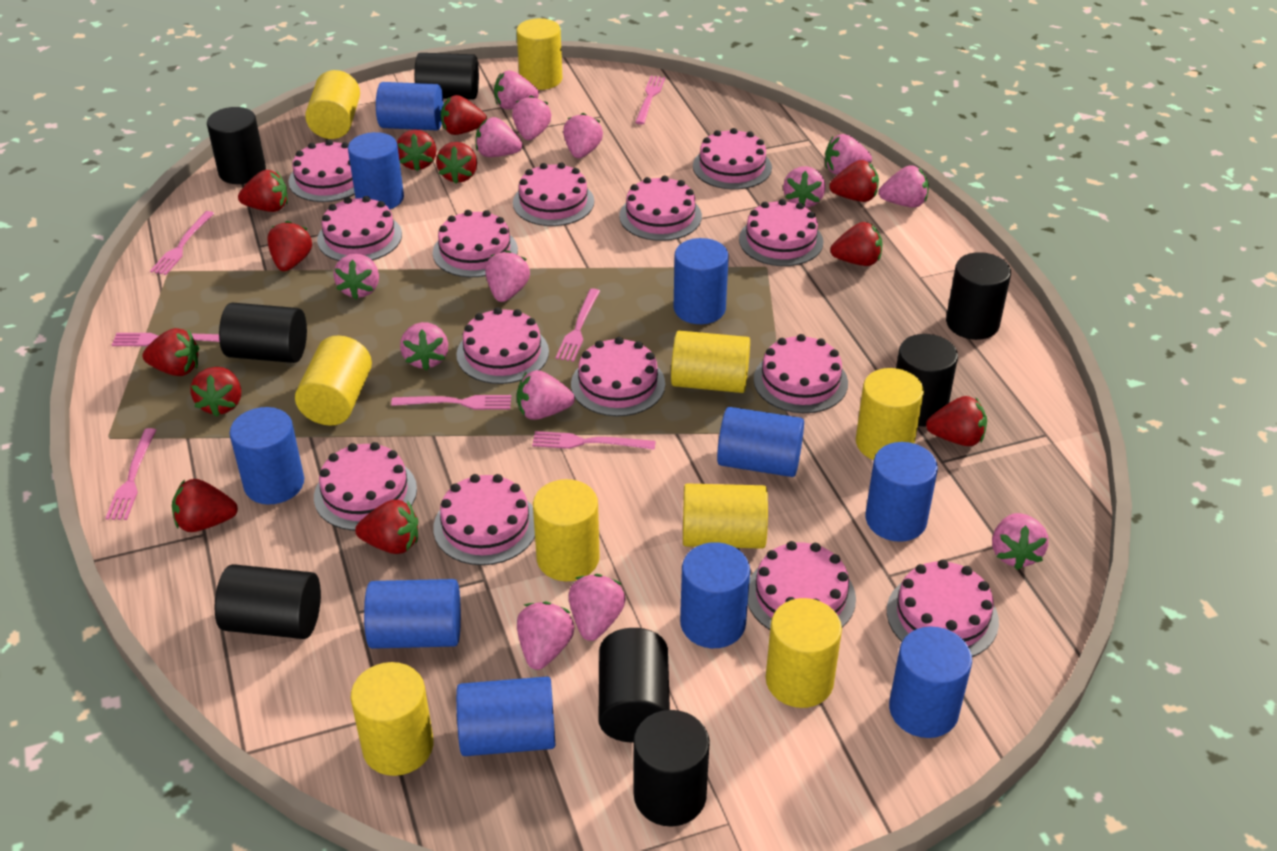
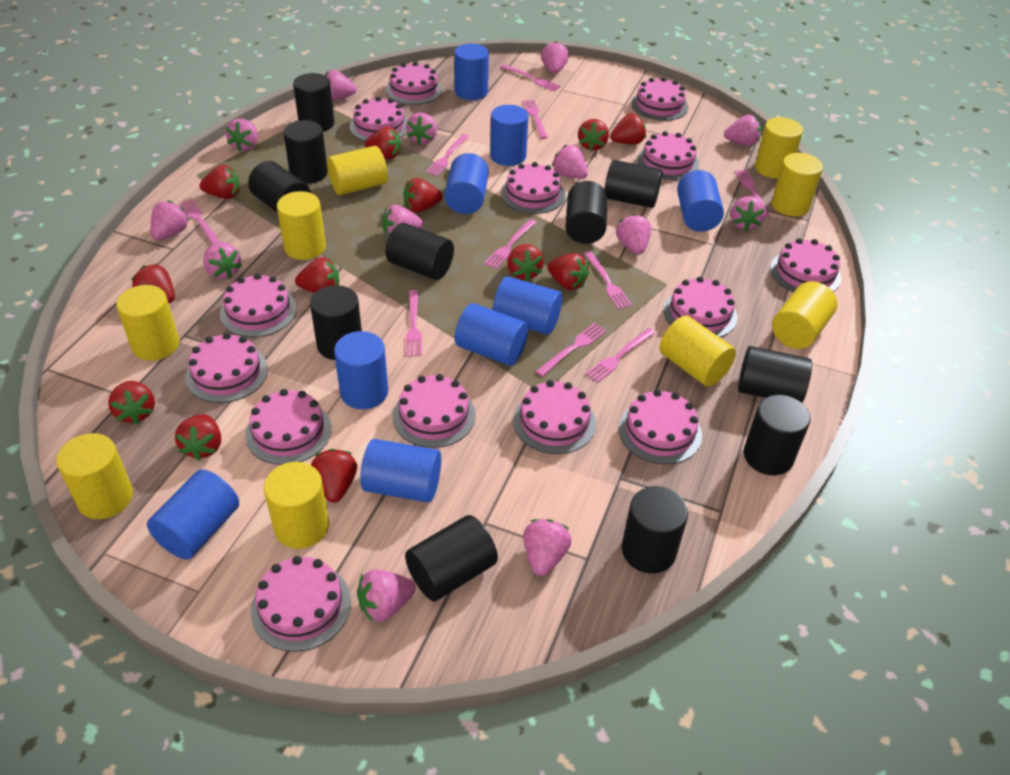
black cylinder: 8 -> 11
blue cylinder: 10 -> 9
pink fork: 7 -> 10
pink strawberry: 14 -> 13

